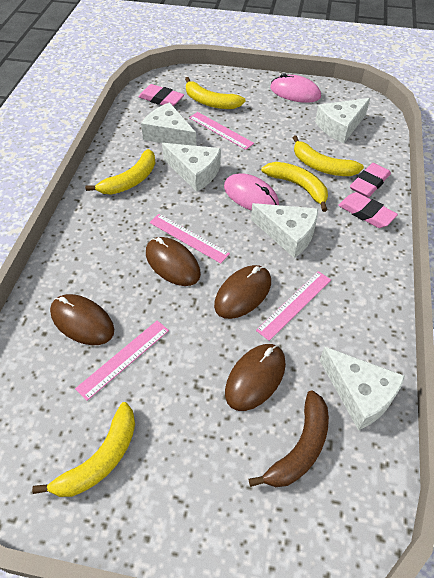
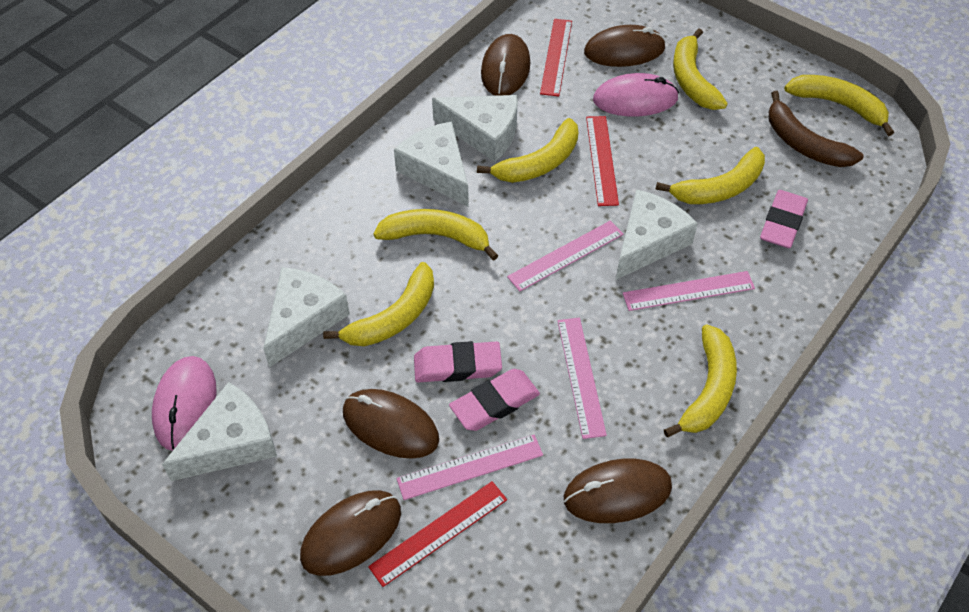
brown mouse: 4 -> 5
red ruler: 0 -> 3
yellow banana: 5 -> 7

